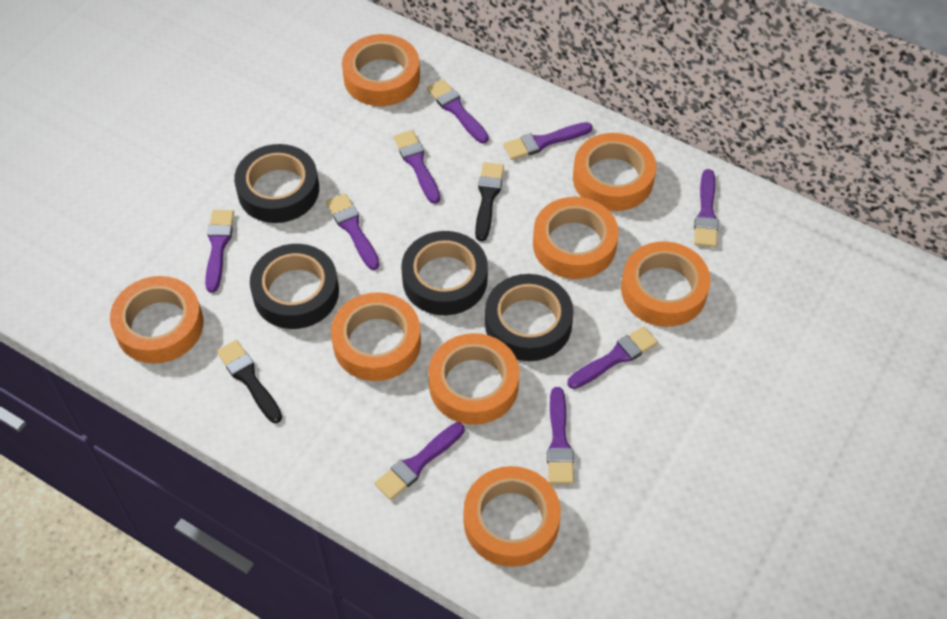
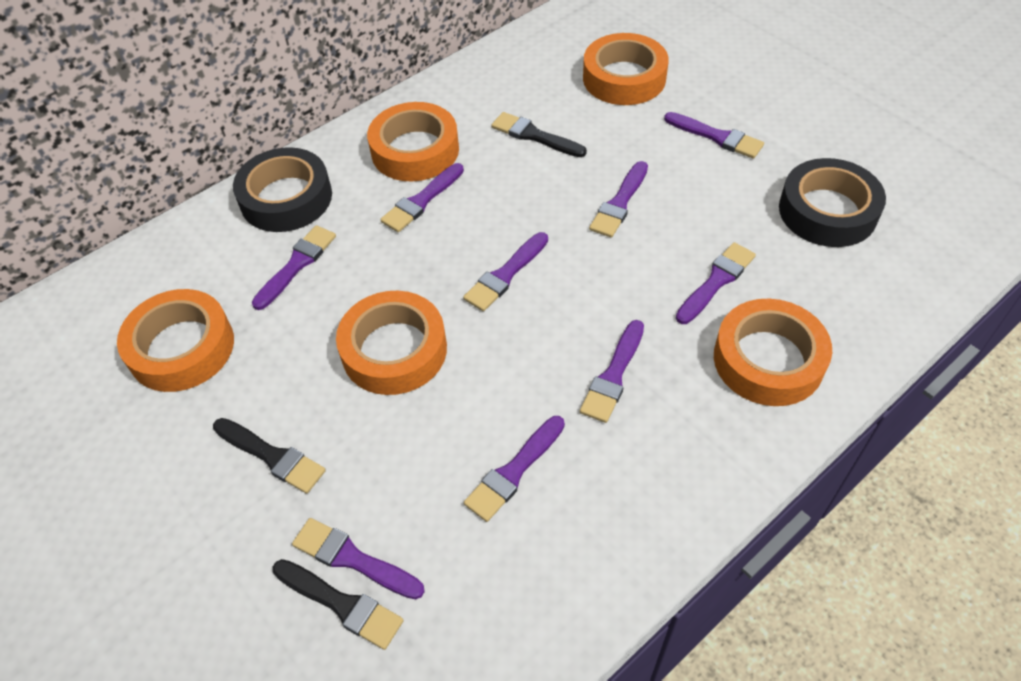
black brush: 2 -> 3
black tape: 4 -> 2
orange tape: 8 -> 5

